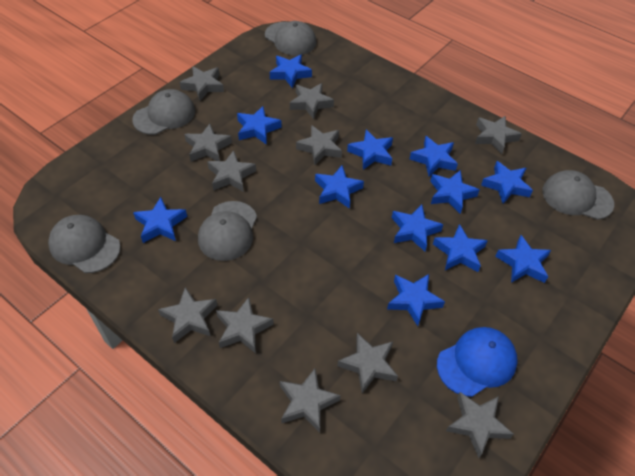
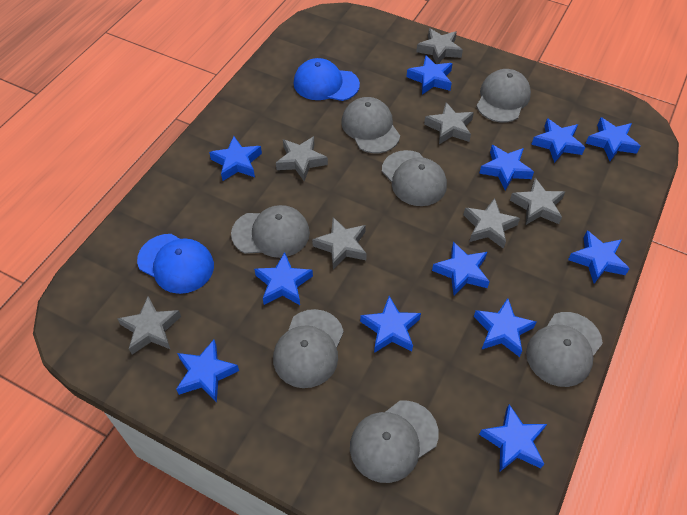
blue cap: 1 -> 2
grey cap: 5 -> 7
grey star: 11 -> 7

